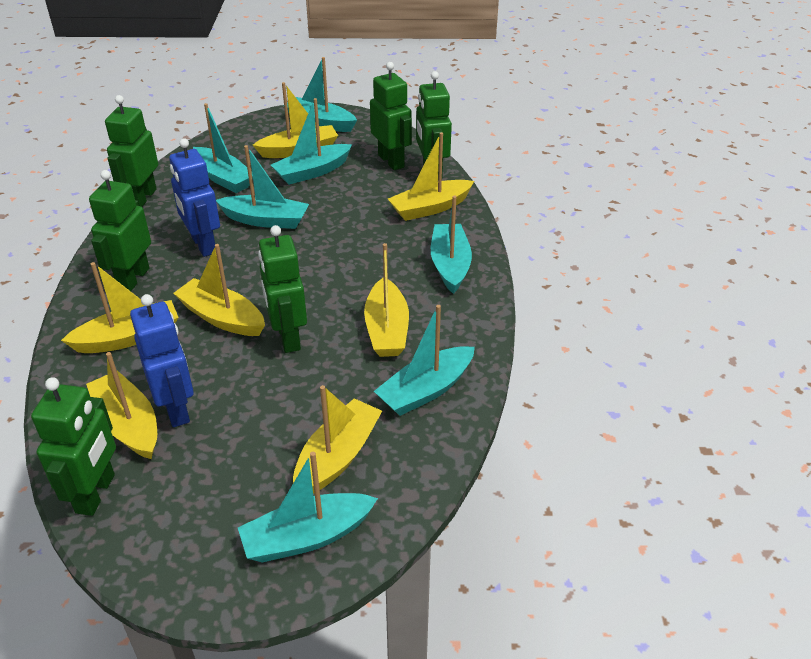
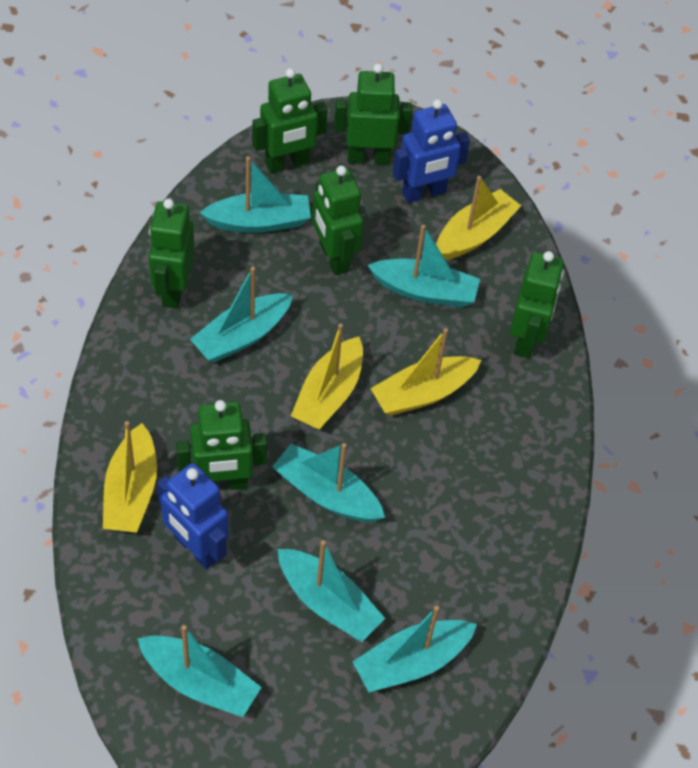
yellow boat: 7 -> 4

